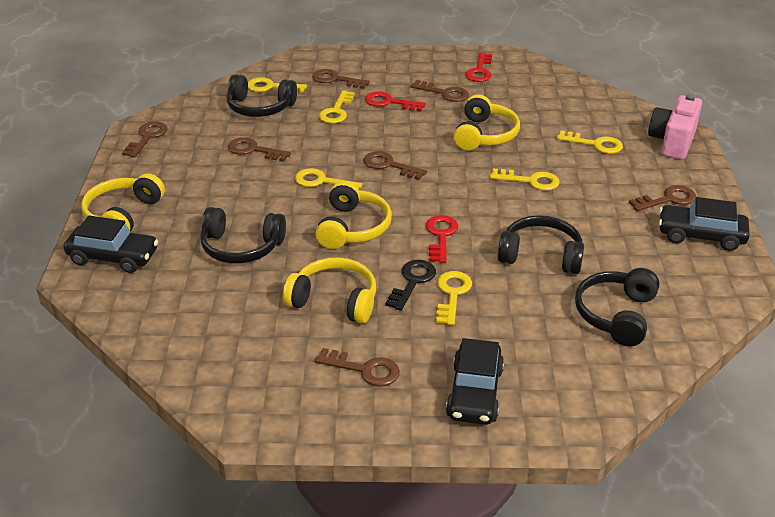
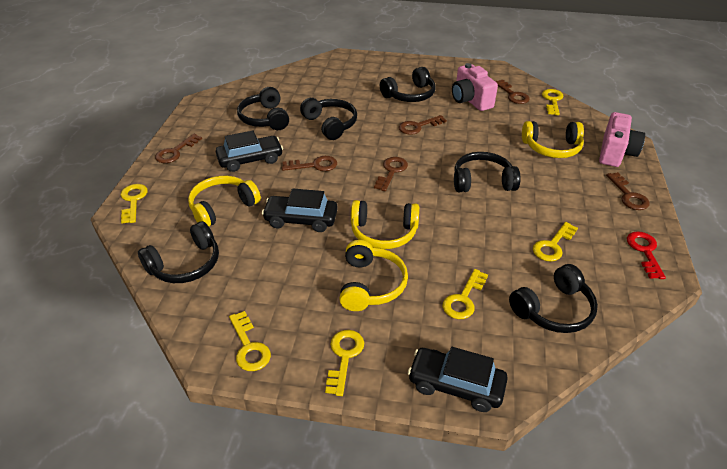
black headphones: 4 -> 6
black key: 1 -> 0
brown key: 7 -> 6
pink camera: 1 -> 2
red key: 3 -> 1

